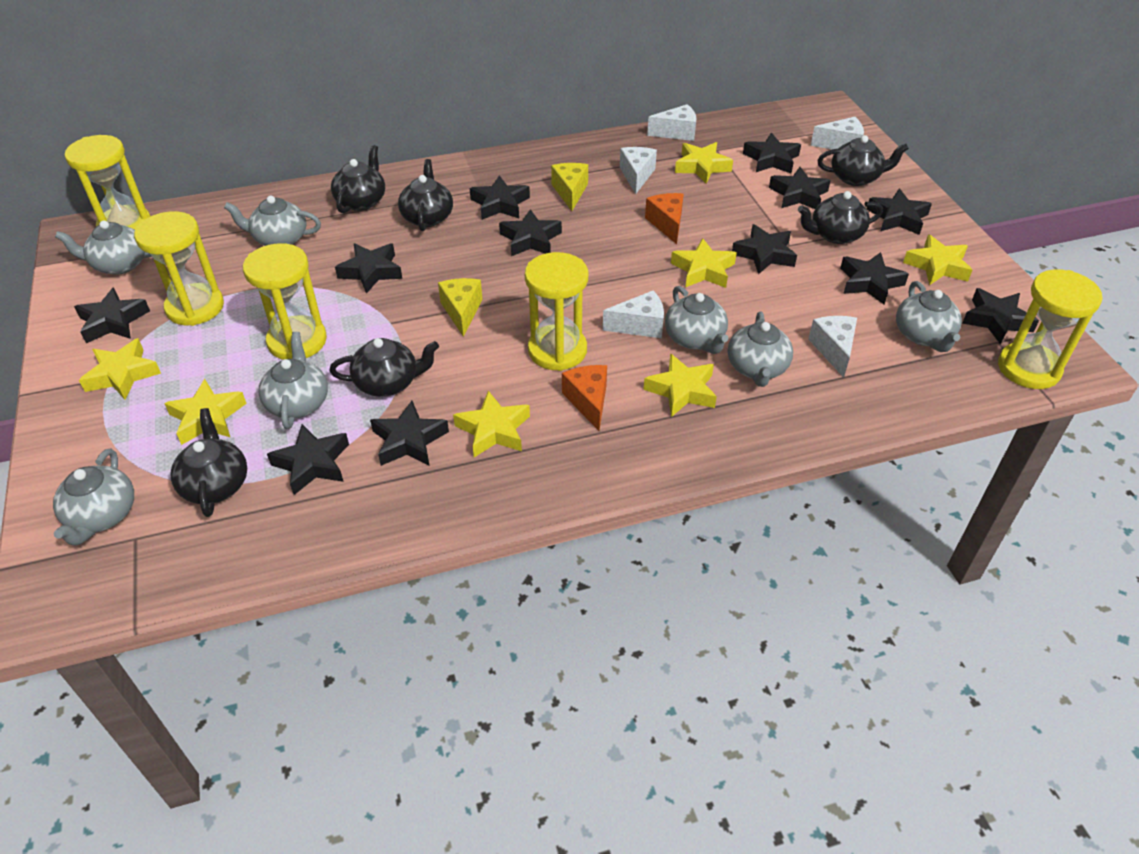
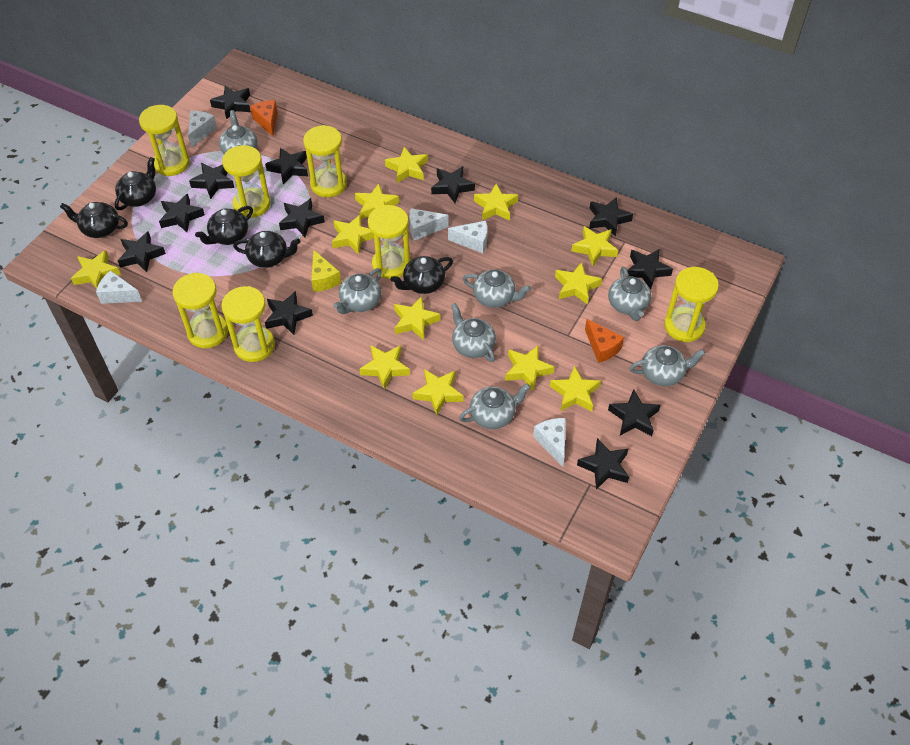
black teapot: 6 -> 5
yellow cheese: 2 -> 1
yellow hourglass: 5 -> 7
yellow star: 7 -> 12

